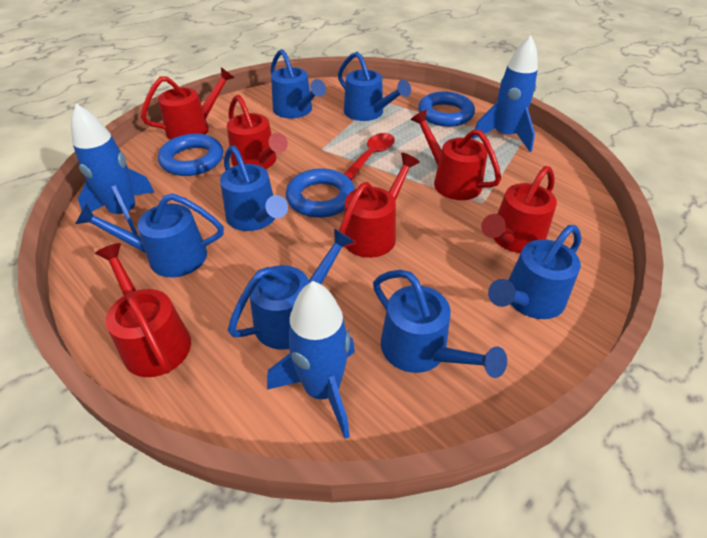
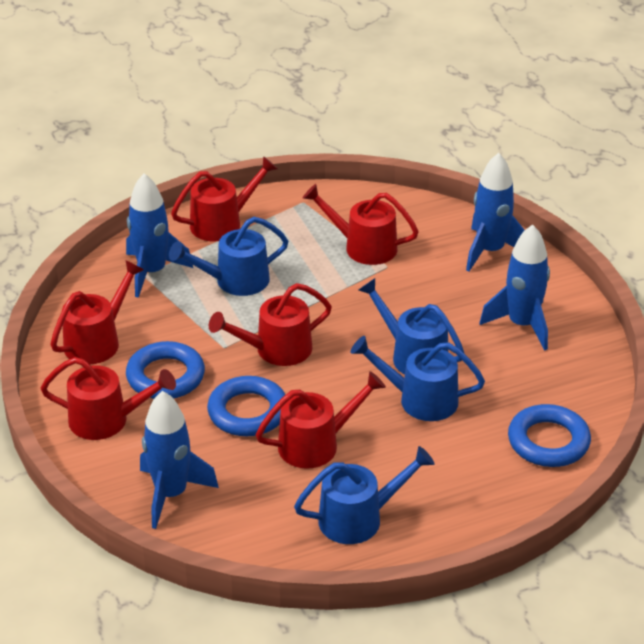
blue rocket: 3 -> 4
blue watering can: 7 -> 4
red spoon: 1 -> 0

